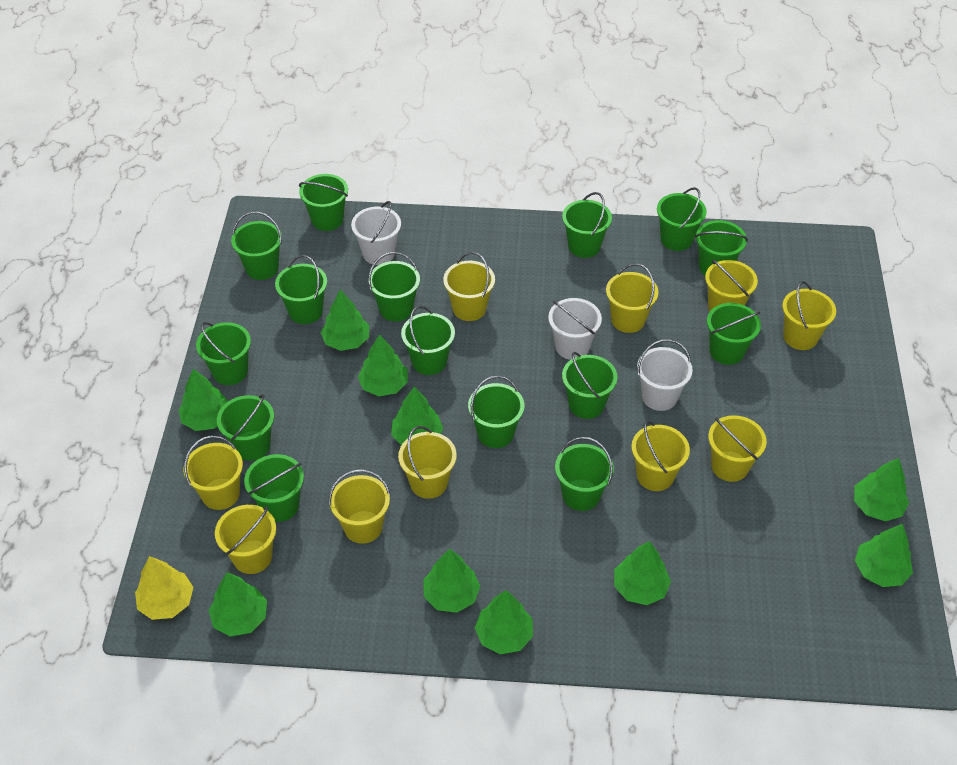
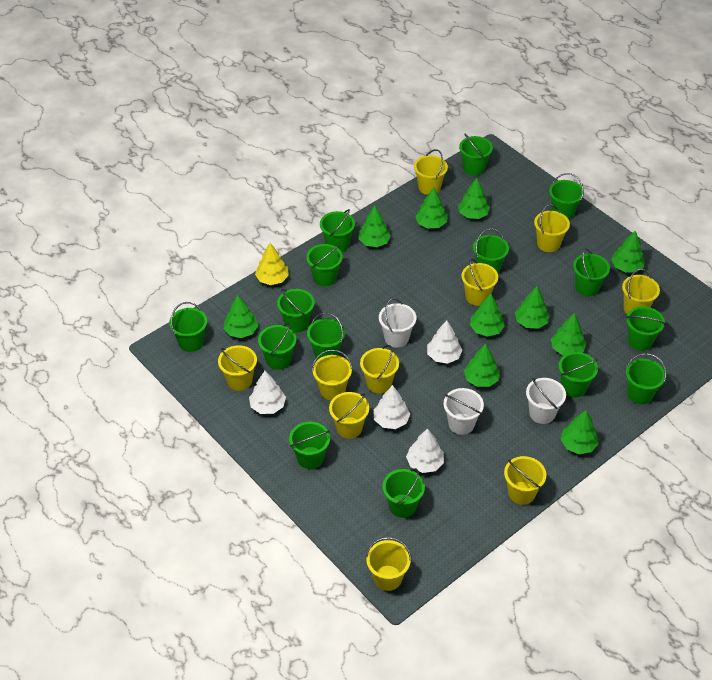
white tree: 0 -> 4

